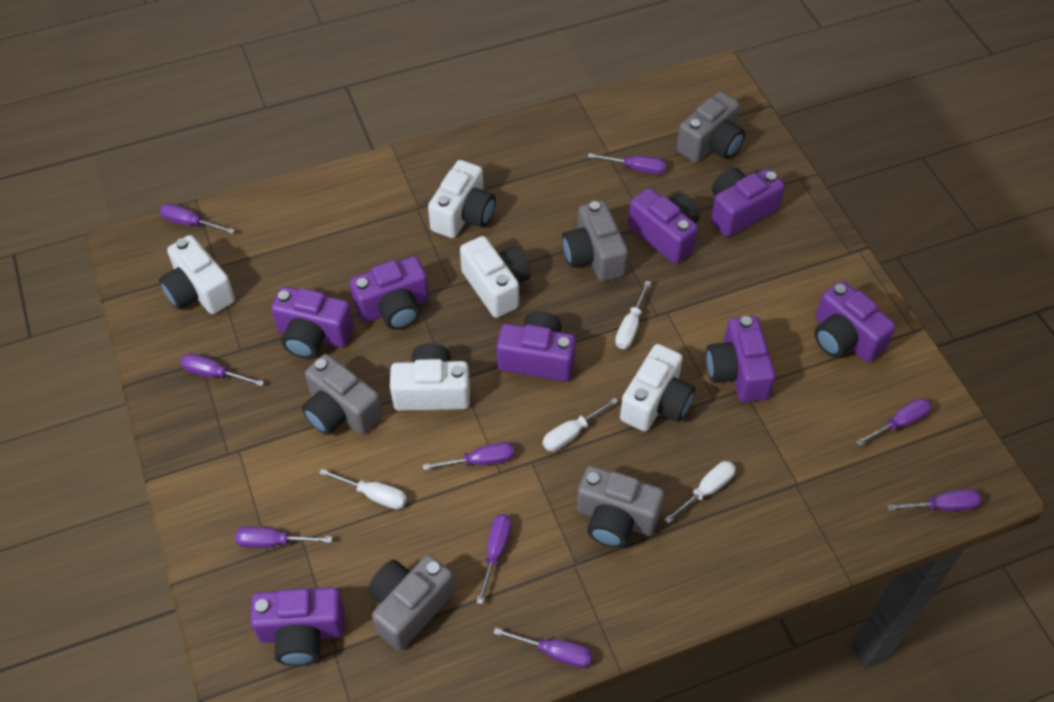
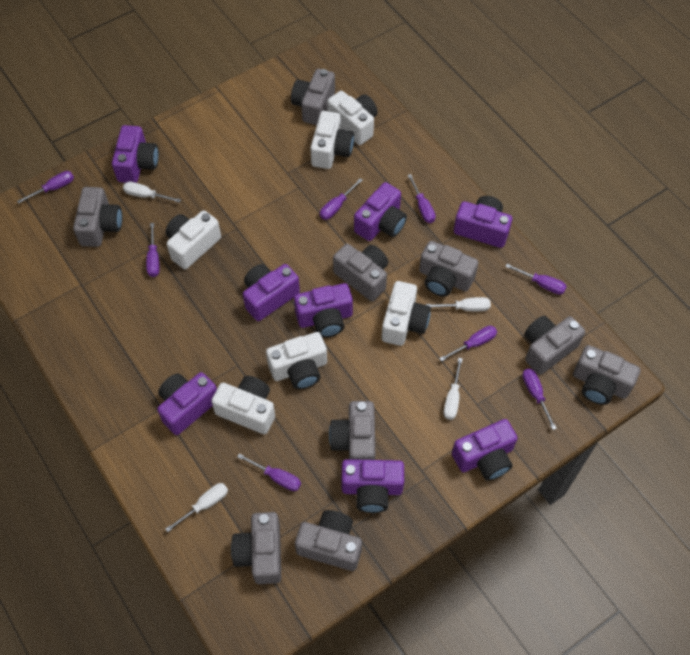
grey camera: 5 -> 9
purple screwdriver: 9 -> 8
white camera: 5 -> 6

